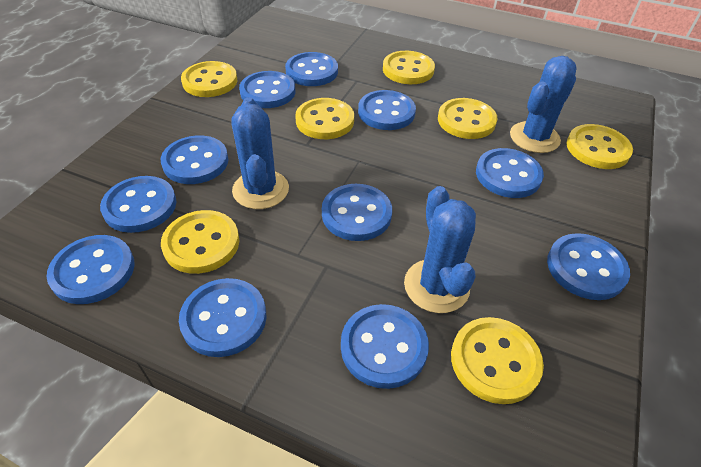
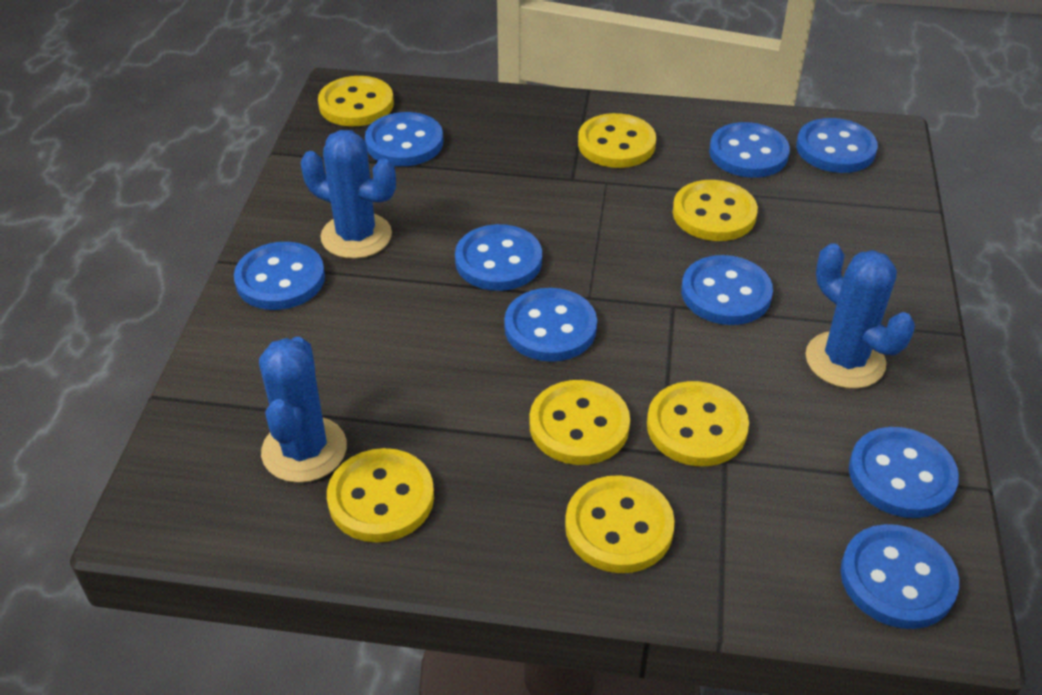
blue button: 11 -> 9

